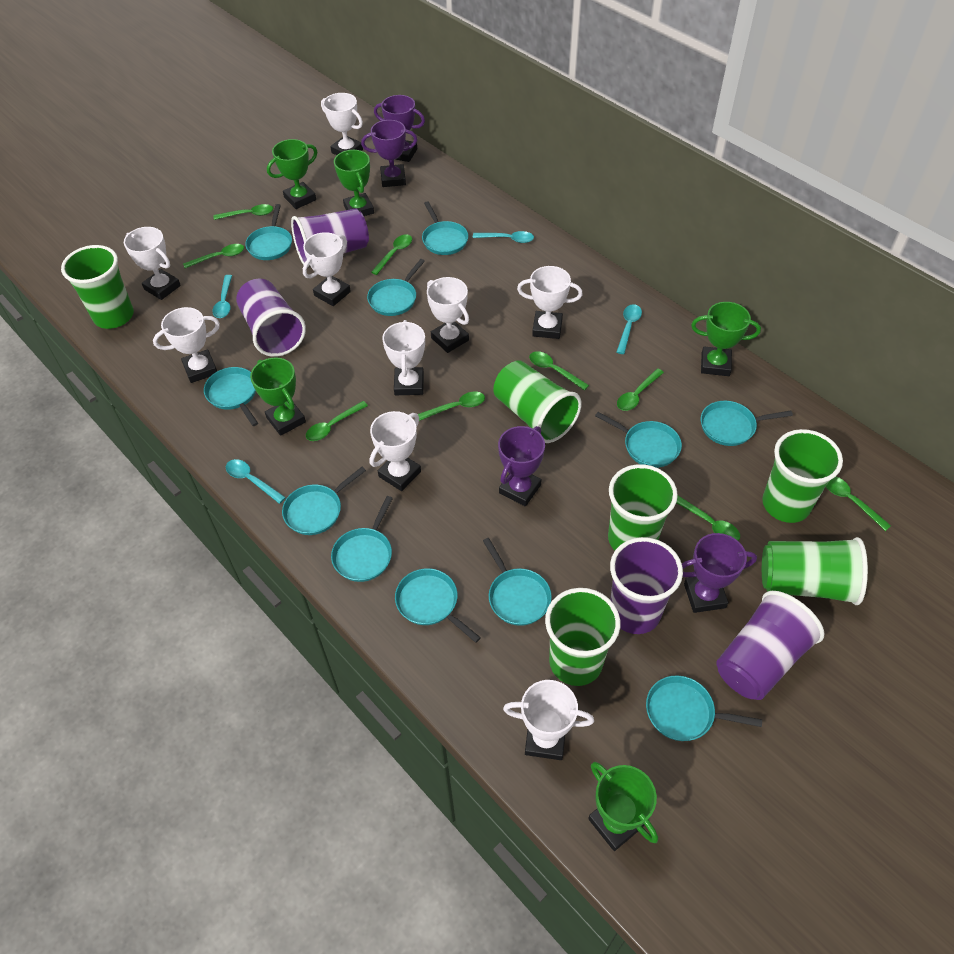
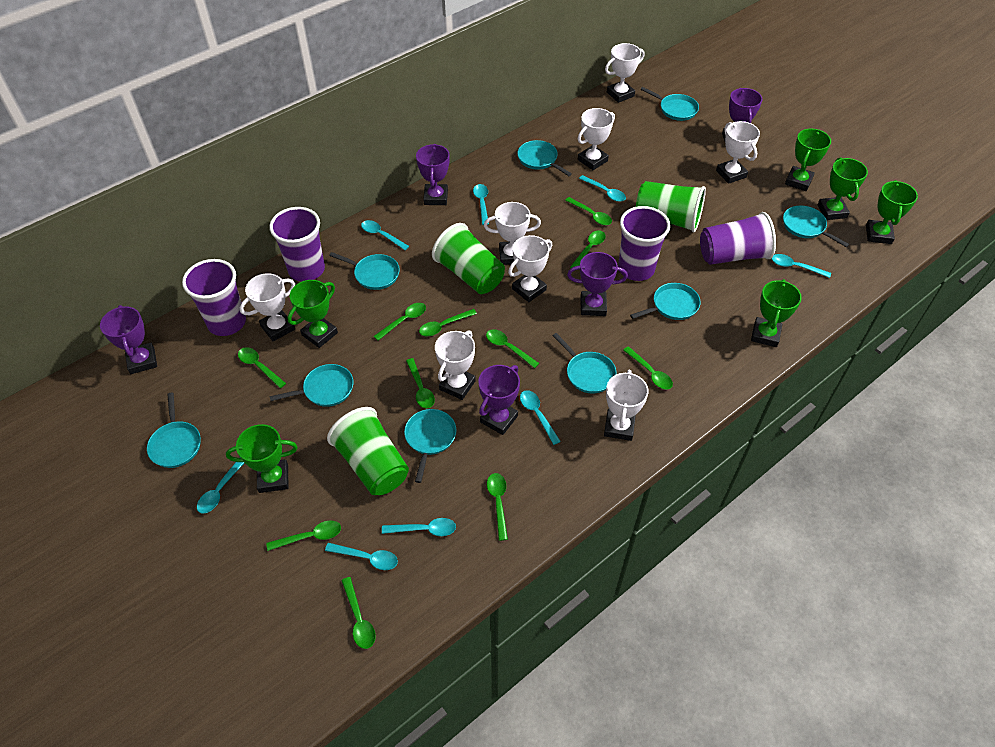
green cup: 6 -> 3
green spoon: 9 -> 11
green trophy: 5 -> 6
purple trophy: 4 -> 5
turquoise pan: 11 -> 9
turquoise spoon: 4 -> 8
white trophy: 9 -> 8

